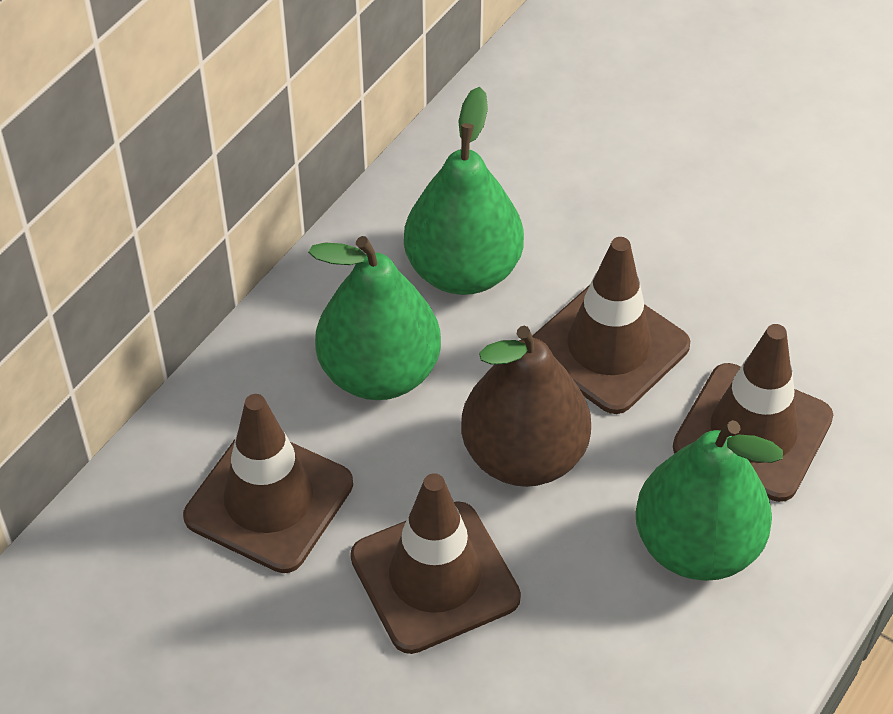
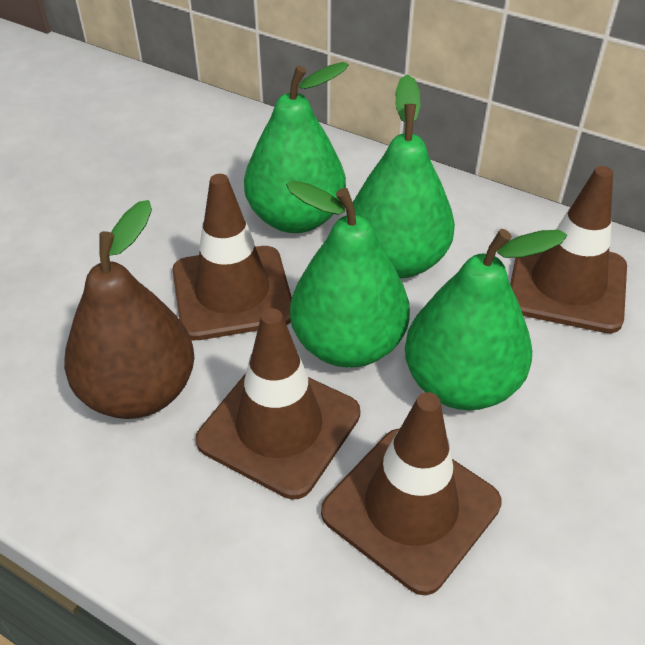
green pear: 3 -> 4

